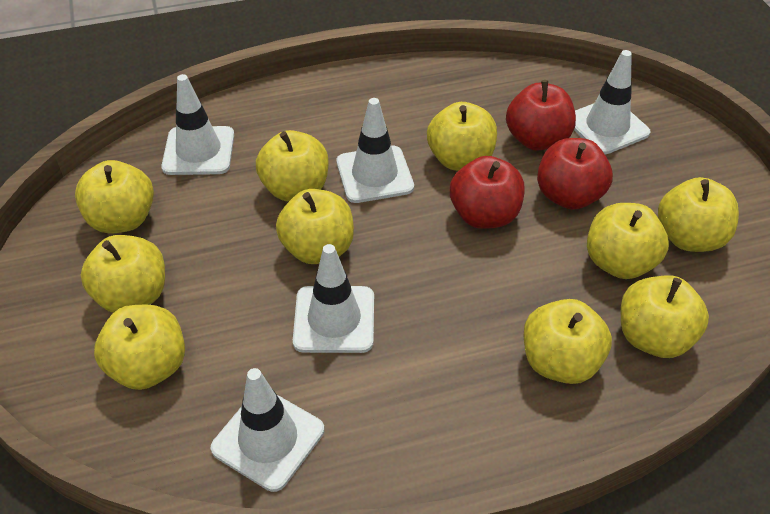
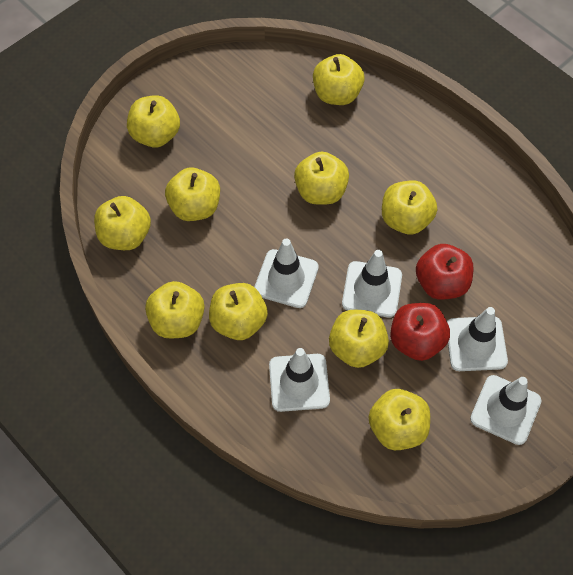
red apple: 3 -> 2

